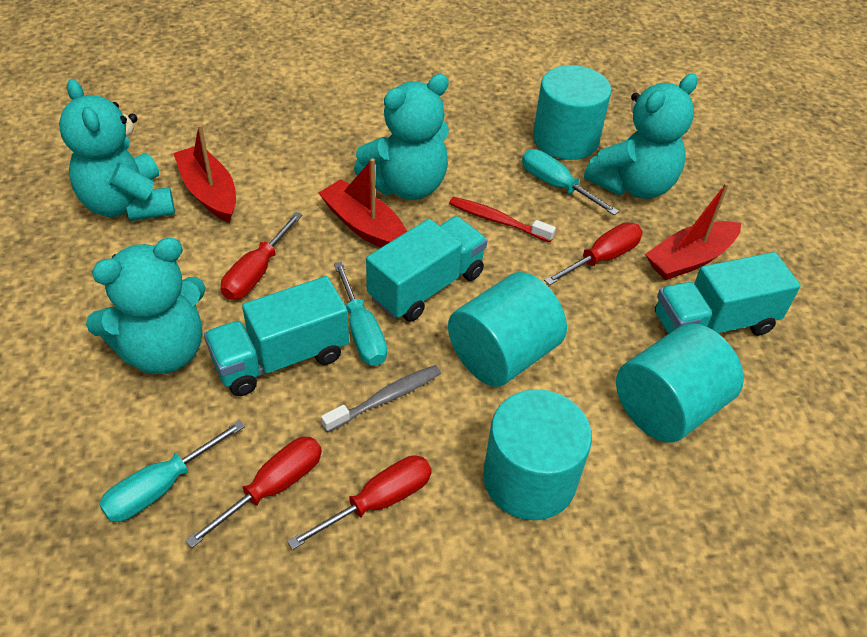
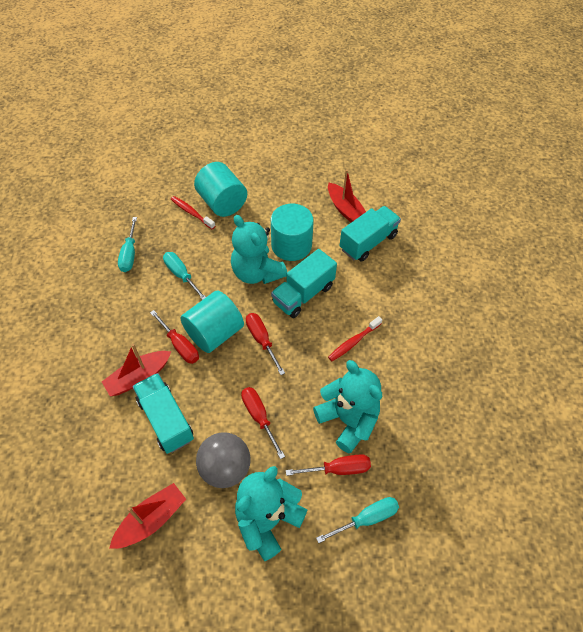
grey ball: 0 -> 1
grey toothbrush: 1 -> 0
red toothbrush: 1 -> 2
turquoise cylinder: 4 -> 3
turquoise teddy bear: 4 -> 3

